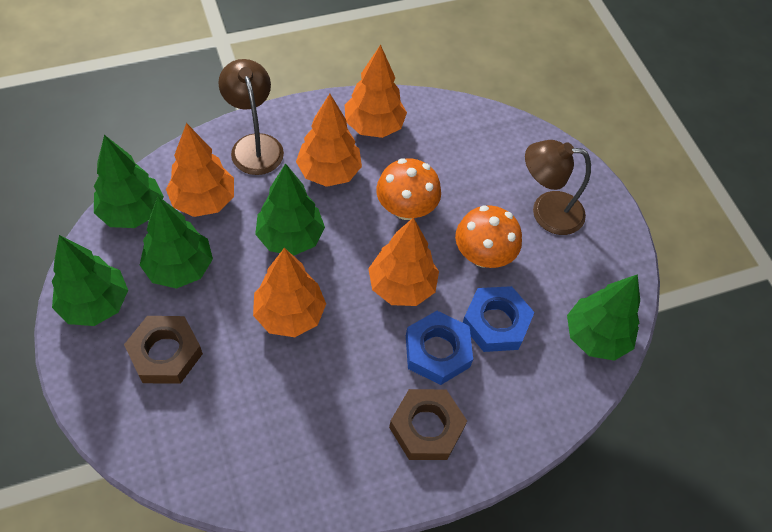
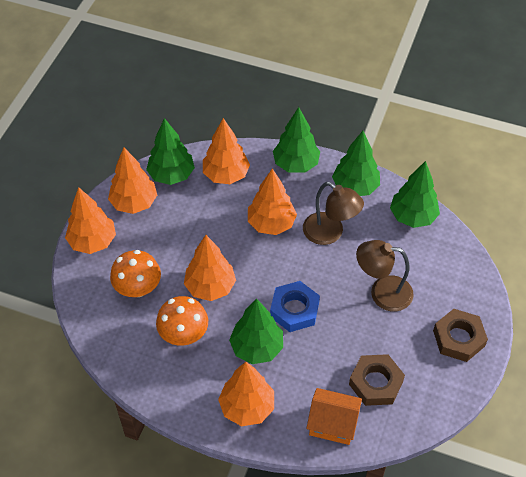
blue nut: 2 -> 1
orange house: 0 -> 1
orange tree: 5 -> 6

